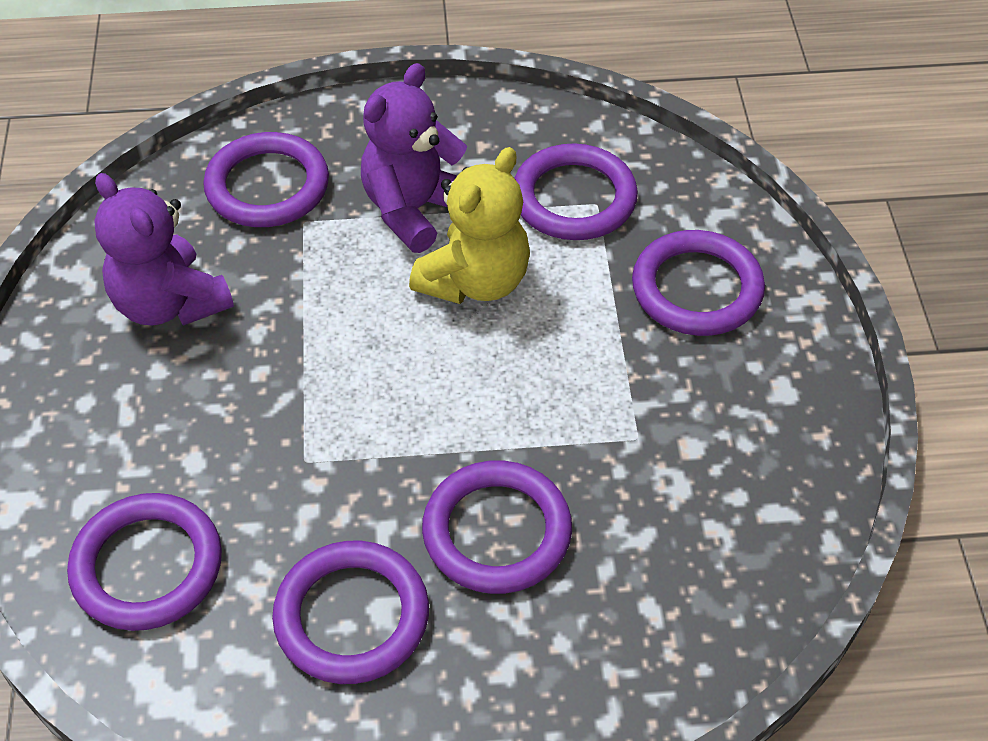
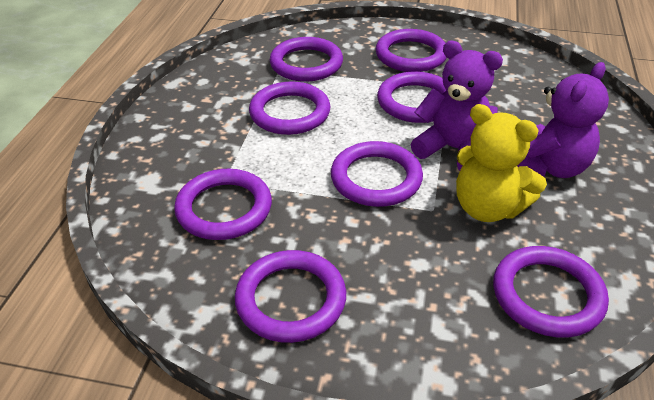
purple ring: 6 -> 8

